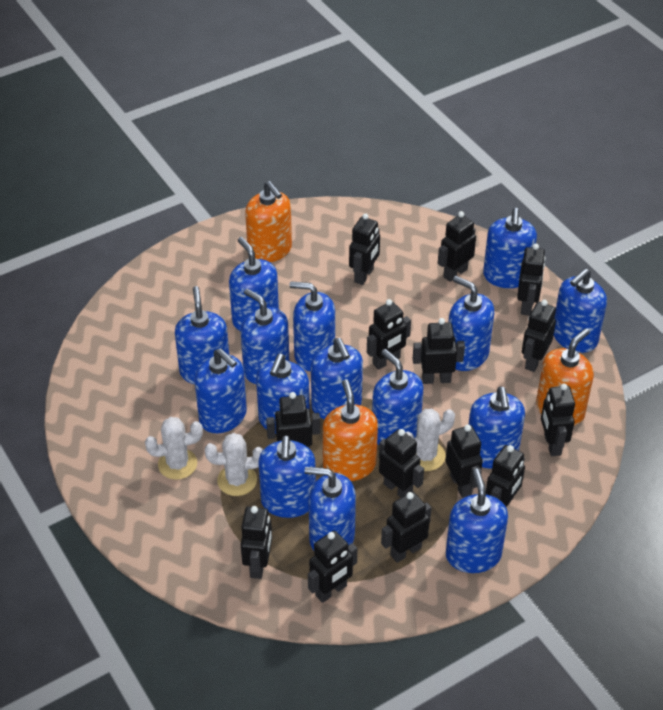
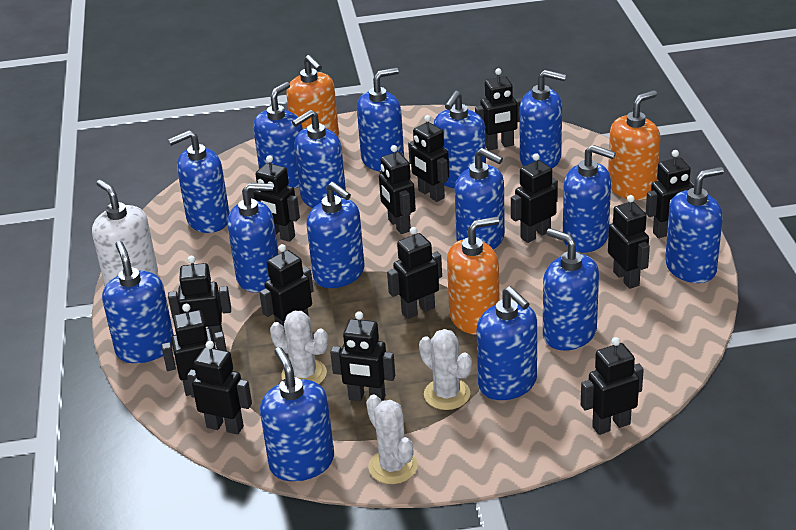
white soap dispenser: 0 -> 1

